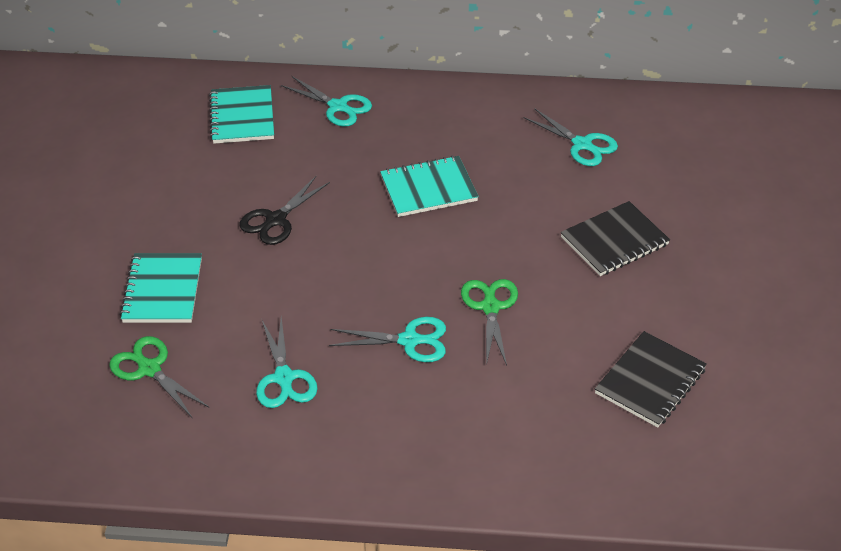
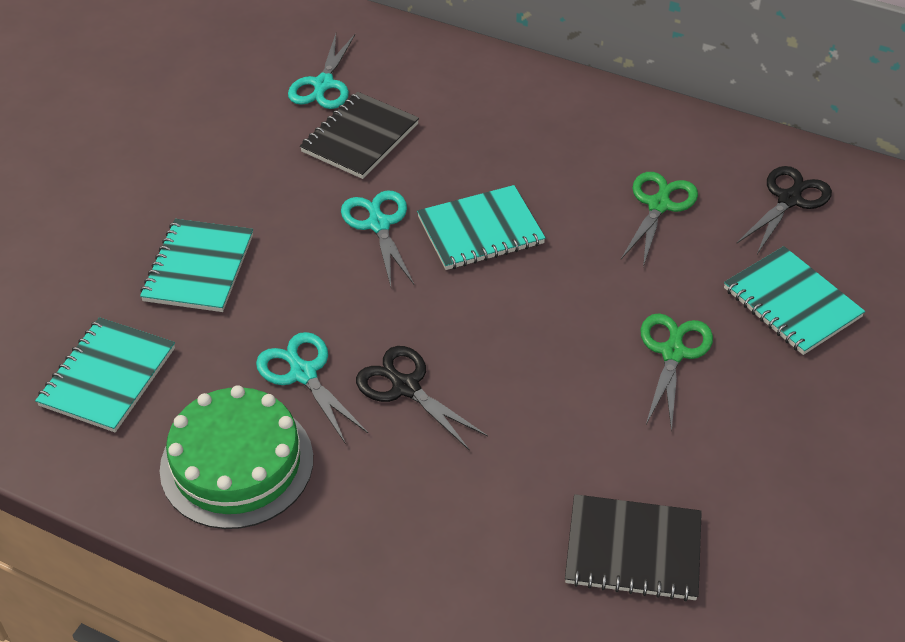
black scissors: 1 -> 2
green cake: 0 -> 1
turquoise notebook: 3 -> 4
turquoise scissors: 4 -> 3

